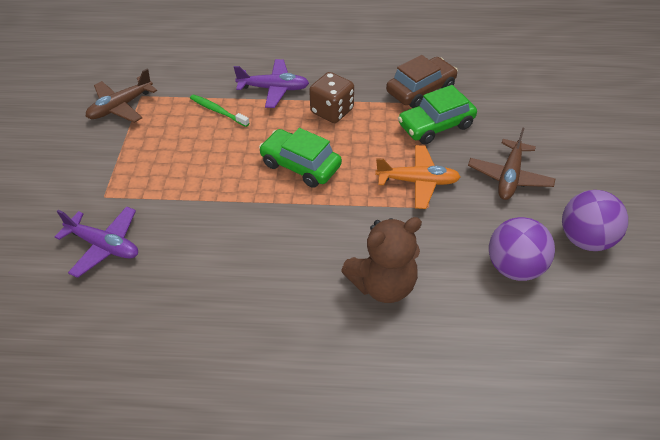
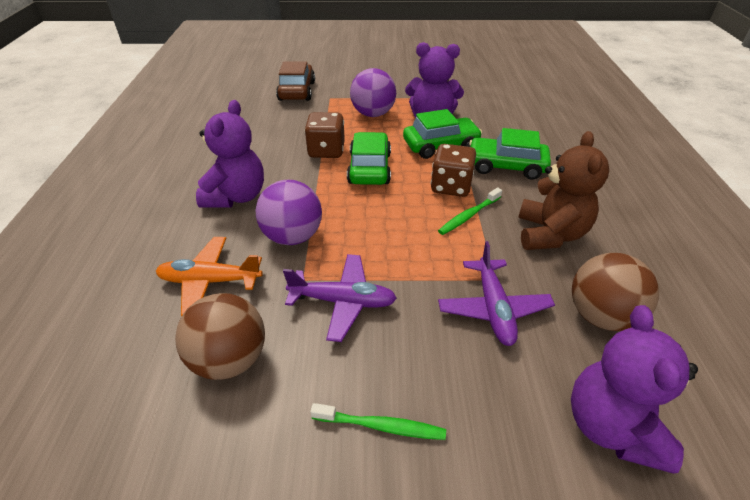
brown ball: 0 -> 2
brown dice: 1 -> 2
brown plane: 2 -> 0
green car: 2 -> 3
green toothbrush: 1 -> 2
purple teddy bear: 0 -> 3

